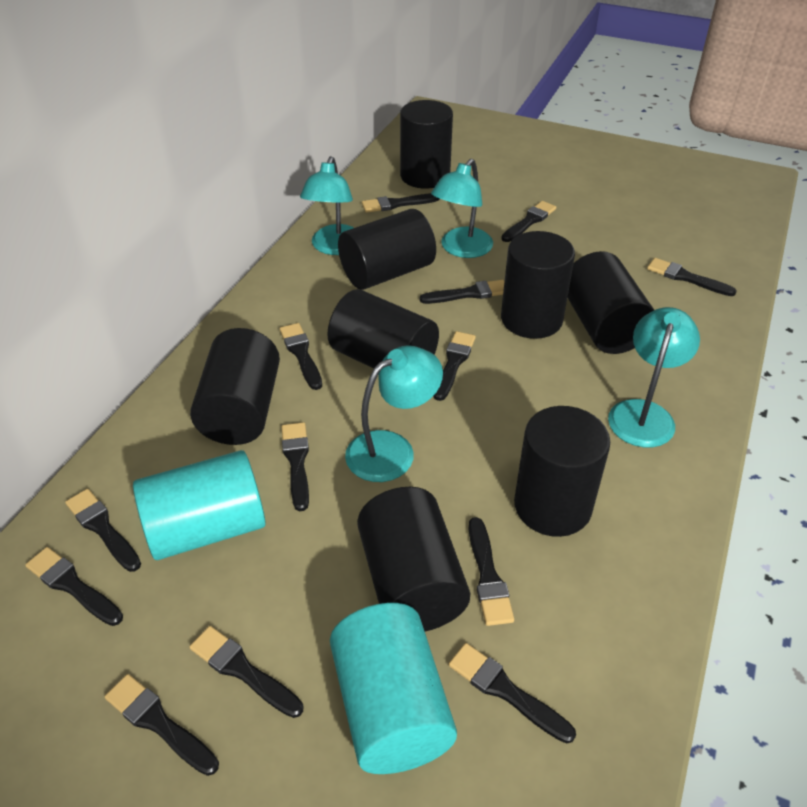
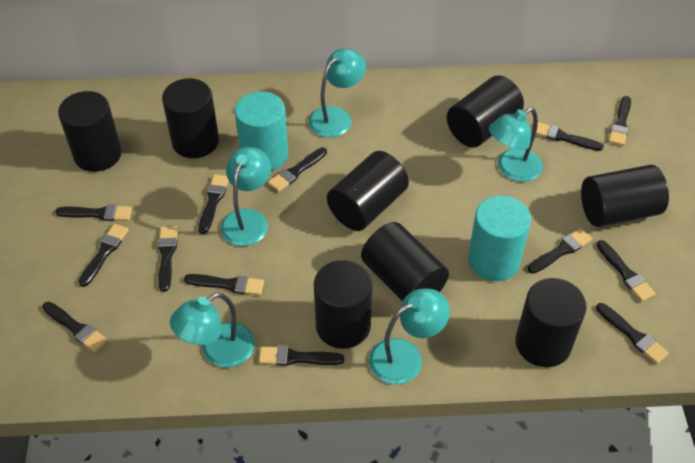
turquoise lamp: 4 -> 5

